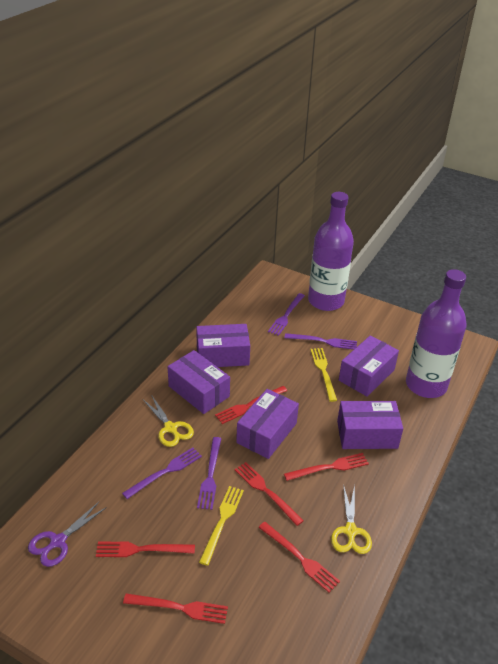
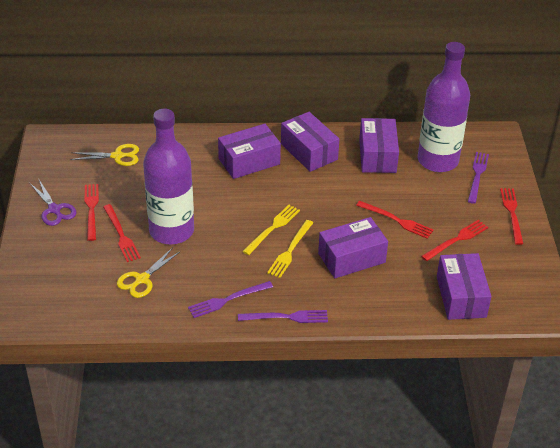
purple fork: 4 -> 3
red fork: 6 -> 5

